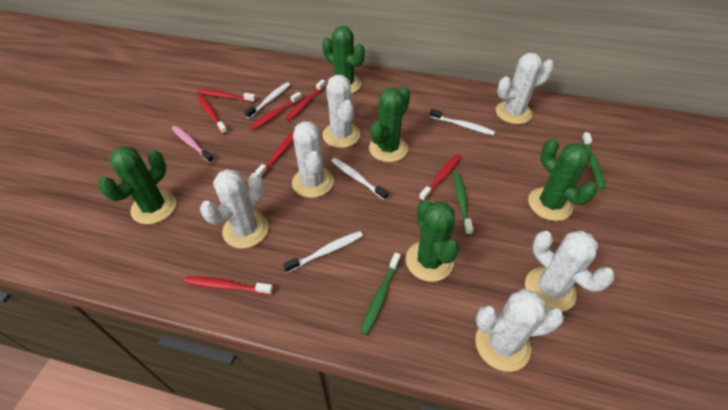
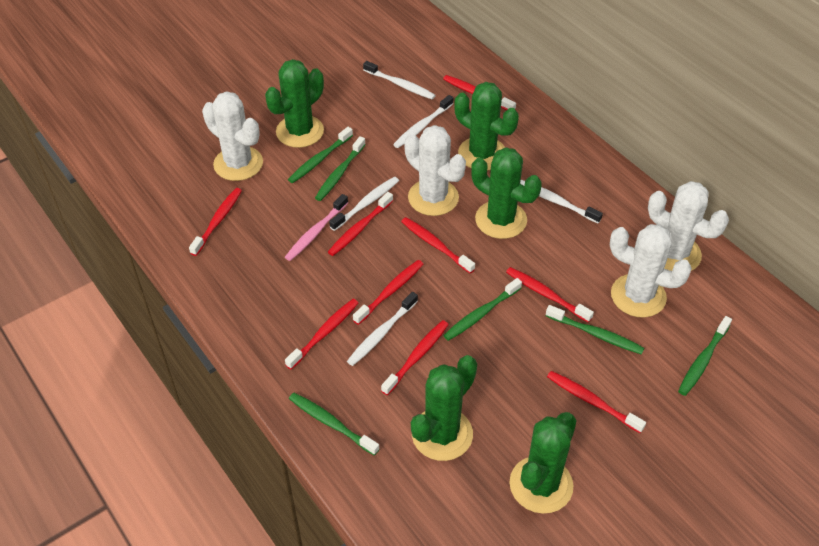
green toothbrush: 3 -> 6
red toothbrush: 7 -> 9
white cactus: 6 -> 4
white toothbrush: 4 -> 5

